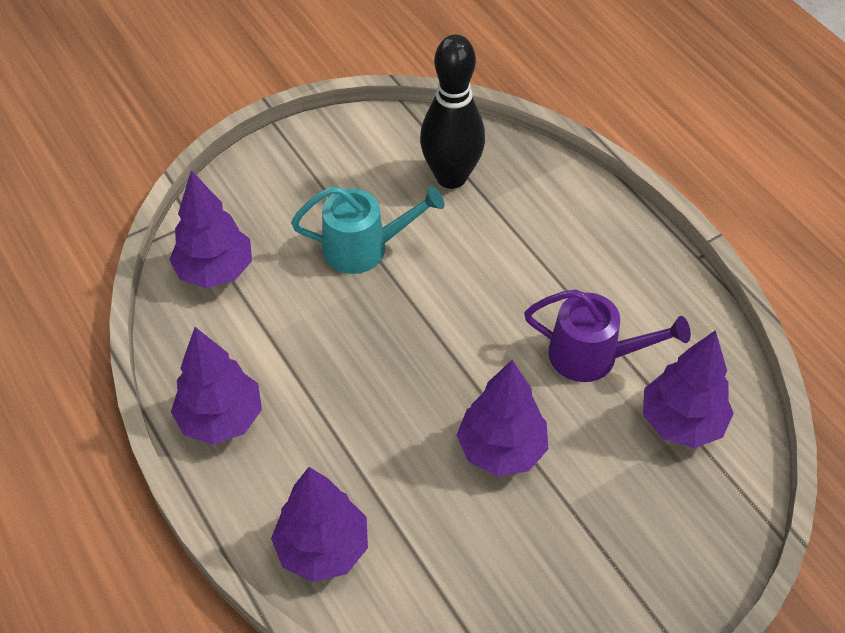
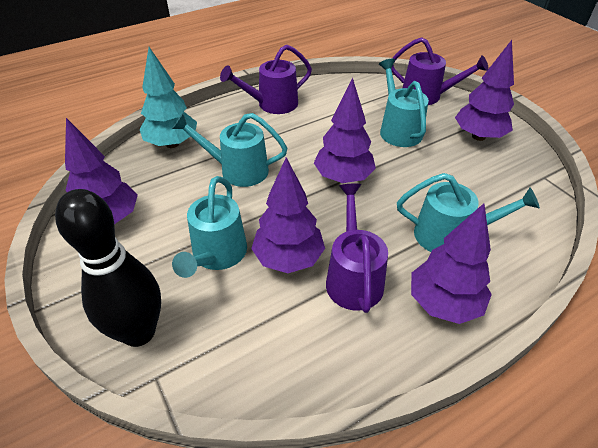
purple watering can: 1 -> 3
turquoise tree: 0 -> 1
turquoise watering can: 1 -> 4

